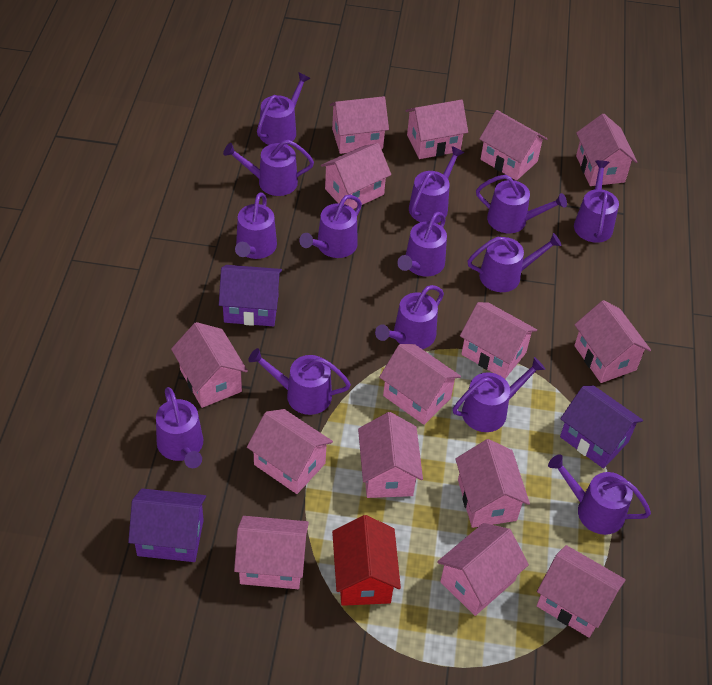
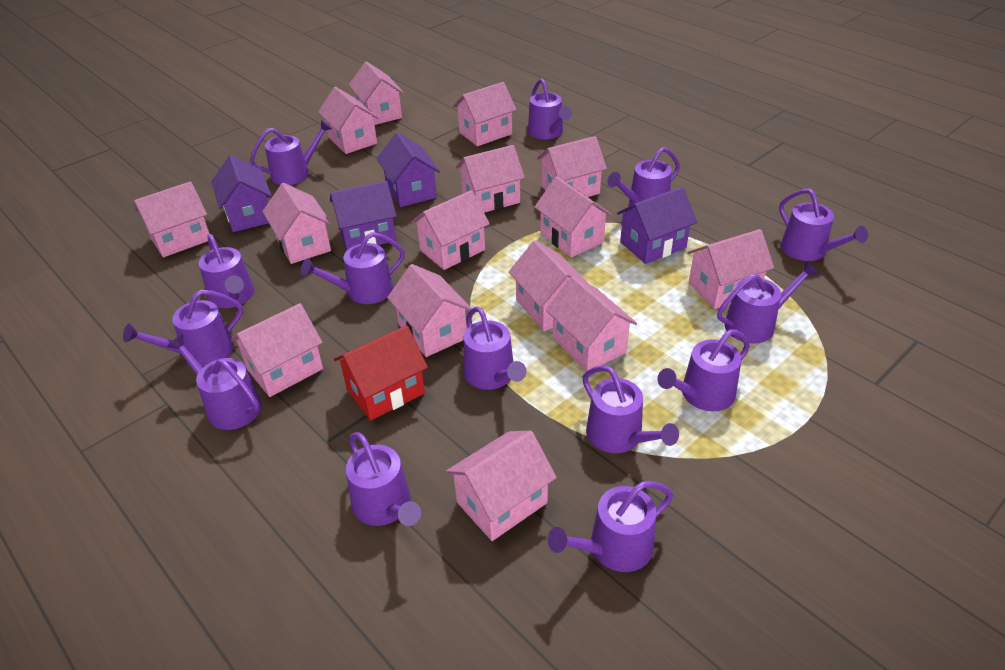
purple house: 3 -> 4

